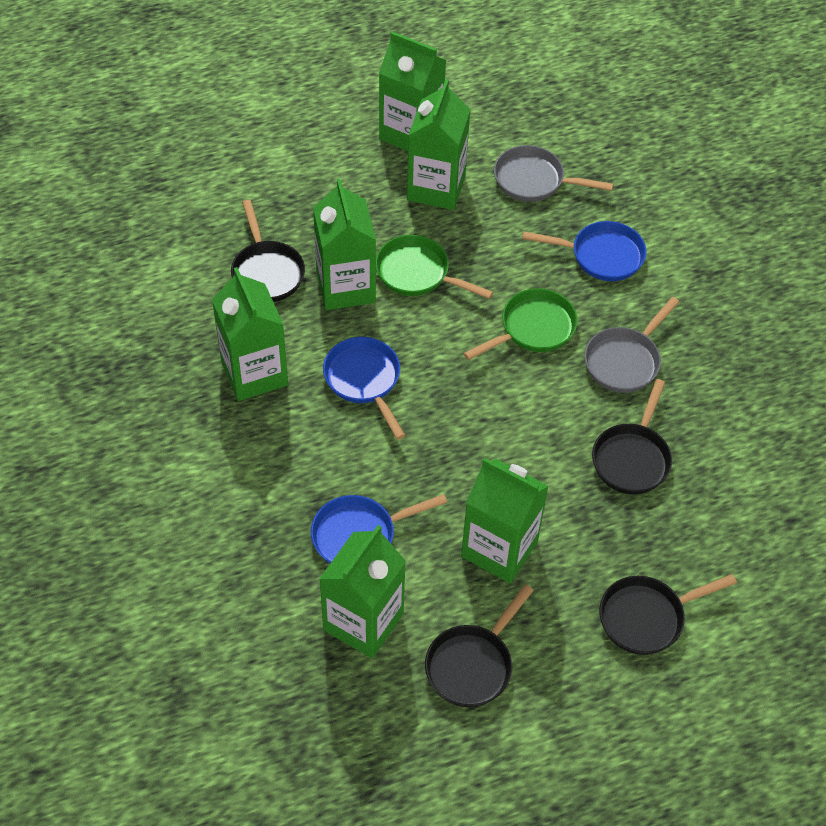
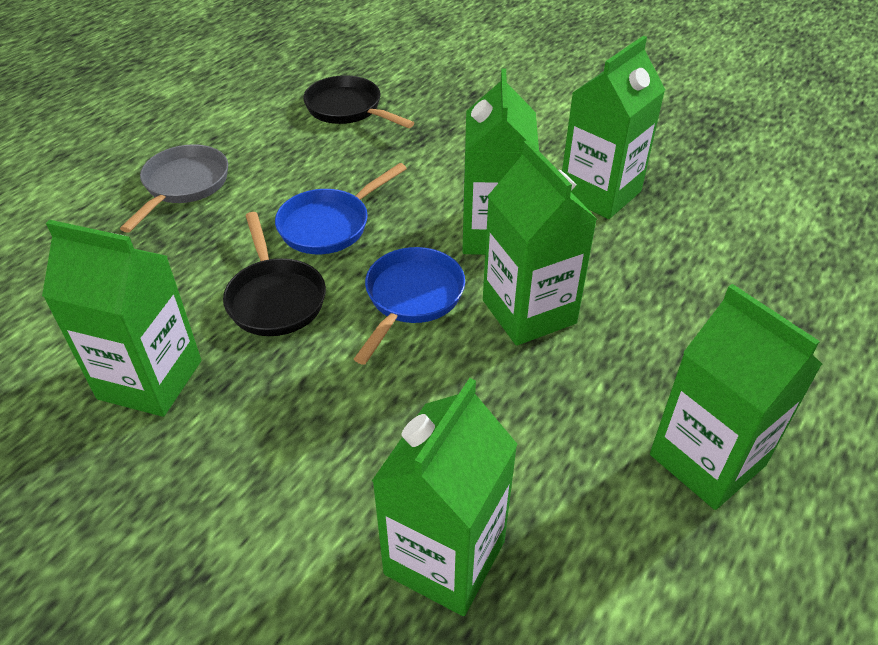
black pan: 4 -> 2
blue pan: 3 -> 2
green pan: 2 -> 0
grey pan: 2 -> 1

